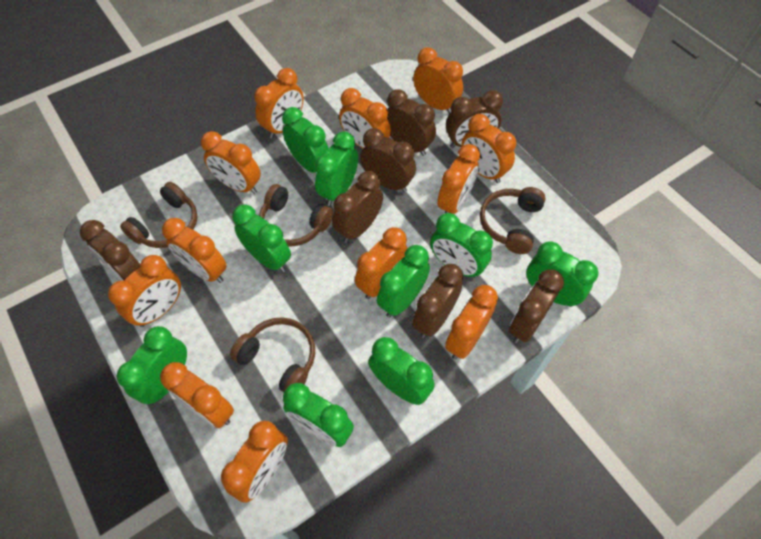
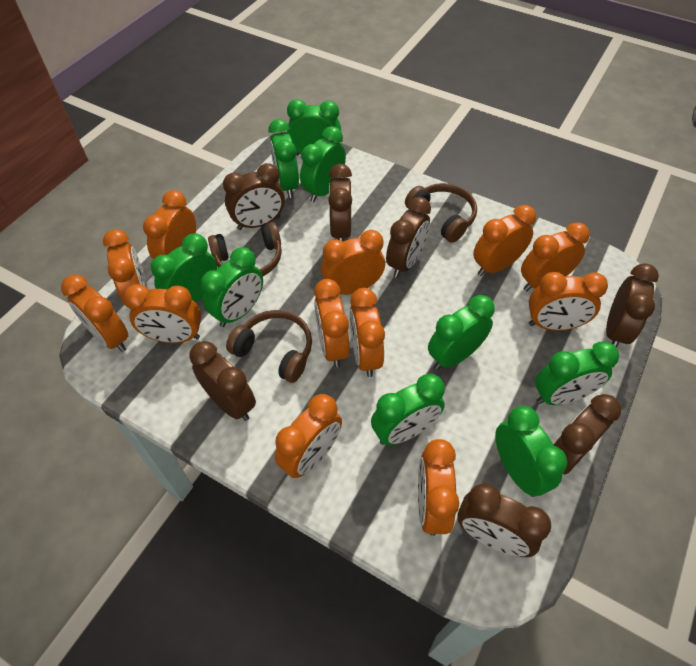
brown headphones: 4 -> 3

